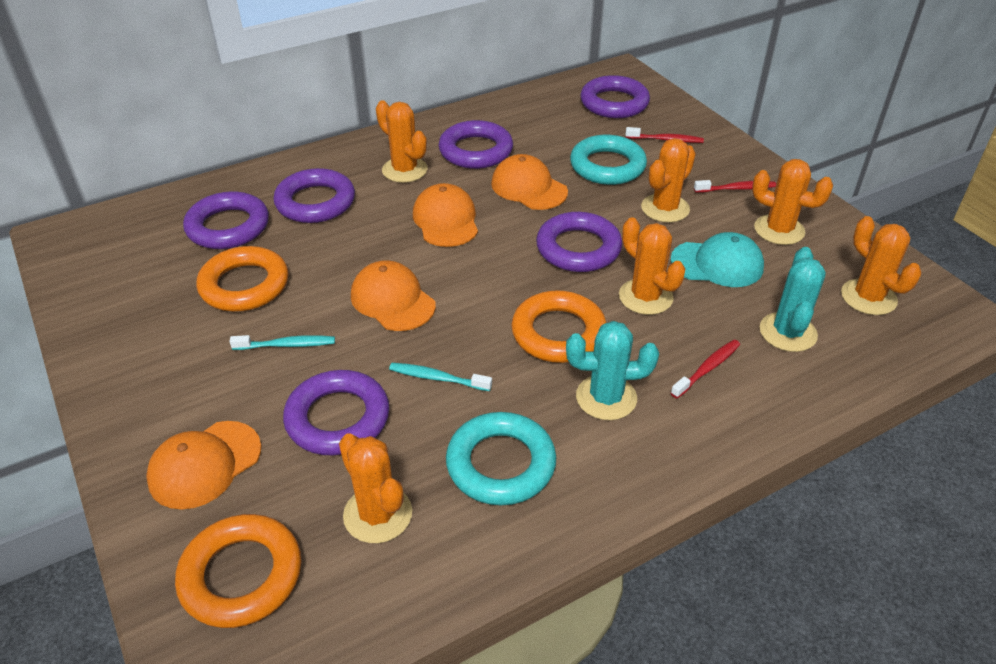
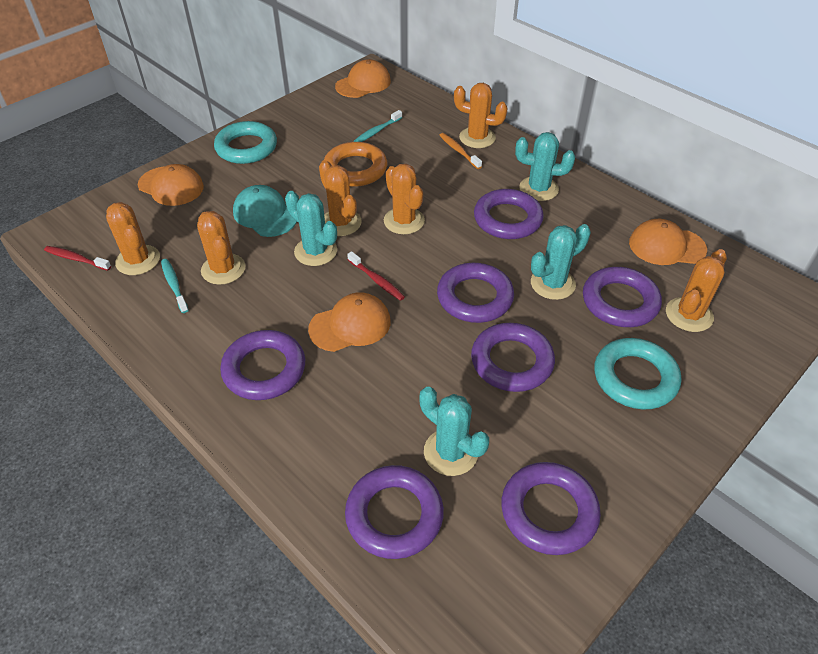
orange ring: 3 -> 1
orange toothbrush: 0 -> 1
purple ring: 6 -> 7
red toothbrush: 3 -> 2
turquoise cactus: 2 -> 4

